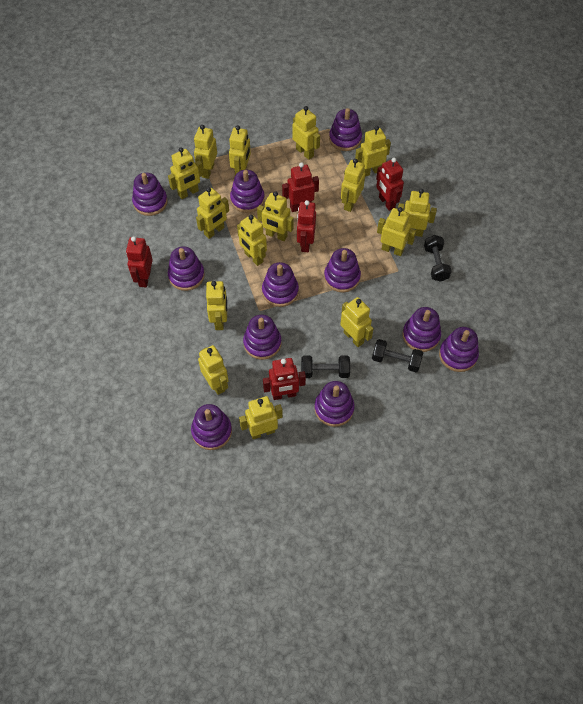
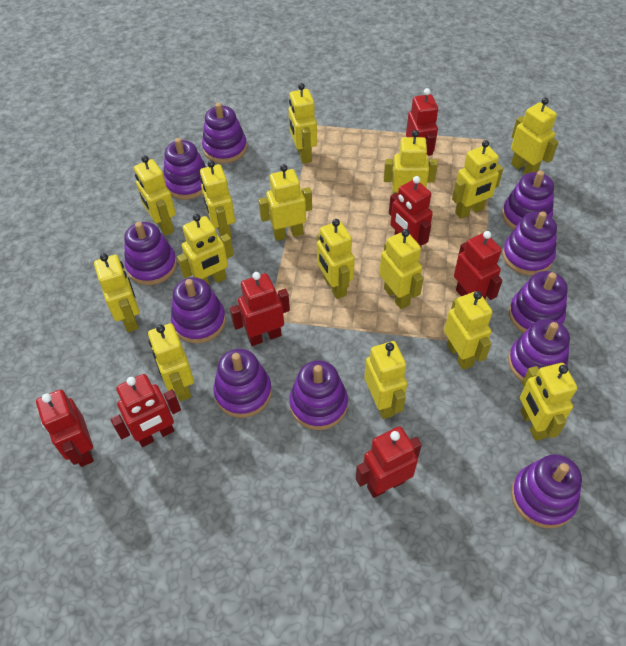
black dumbbell: 3 -> 0
red robot: 5 -> 7

